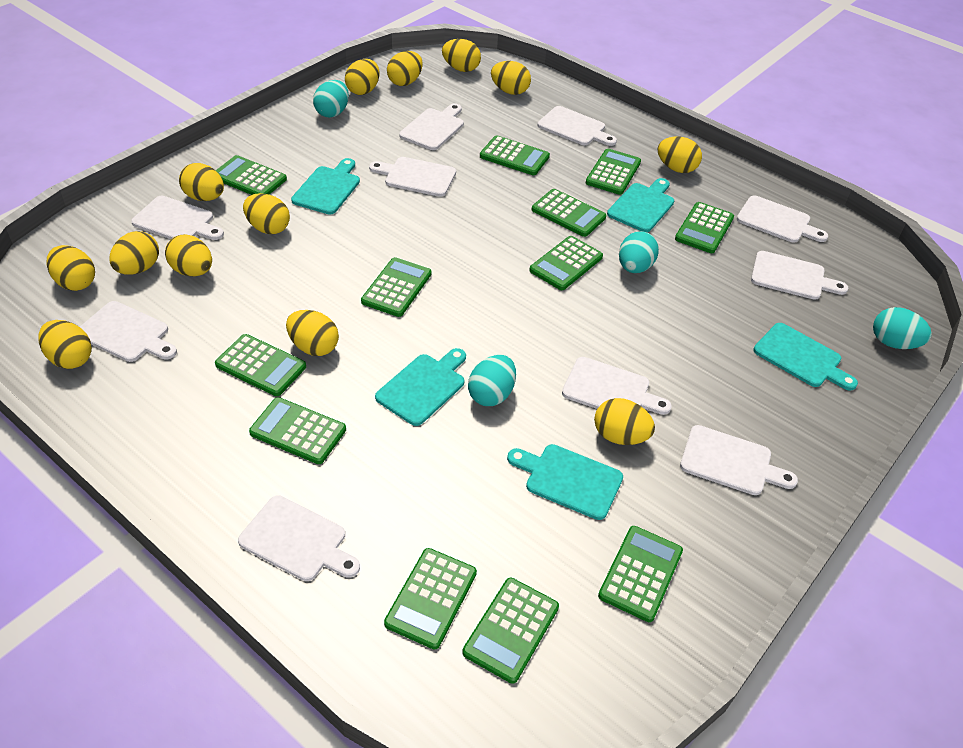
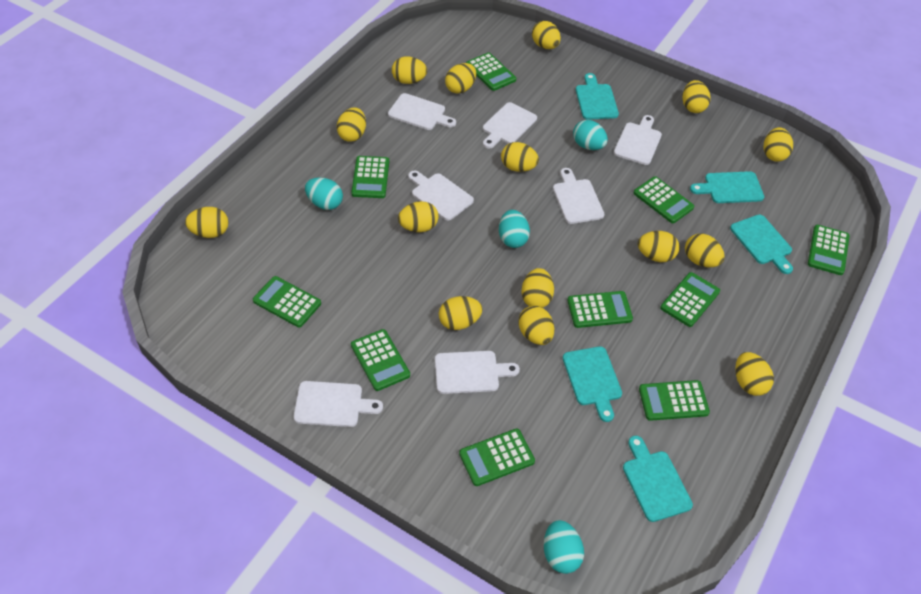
green calculator: 12 -> 10
white cutting board: 10 -> 7
yellow egg: 13 -> 15

